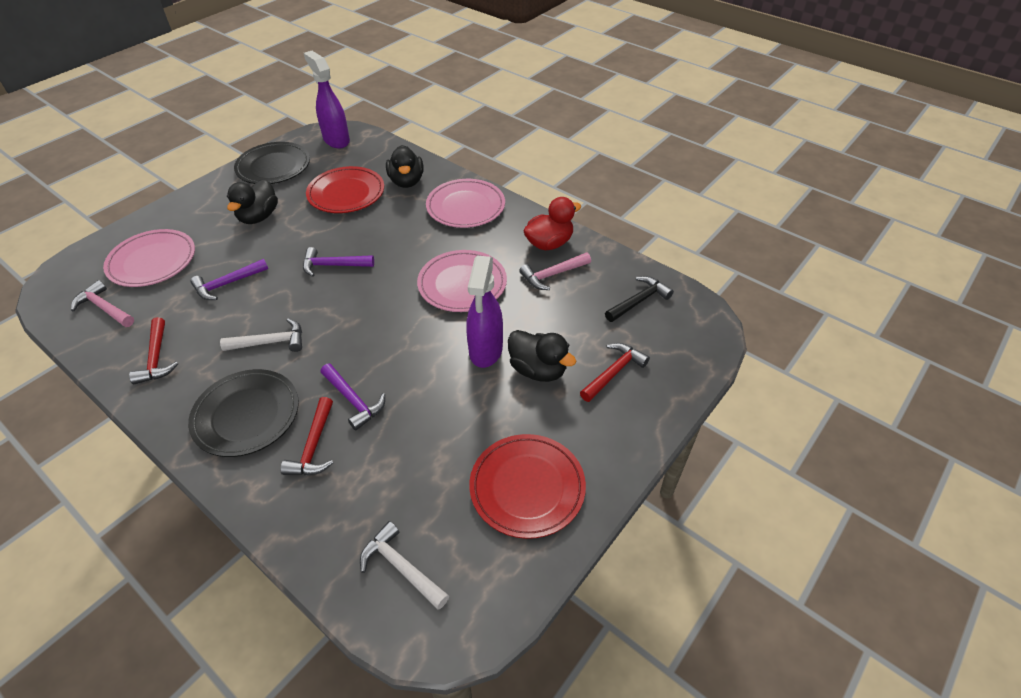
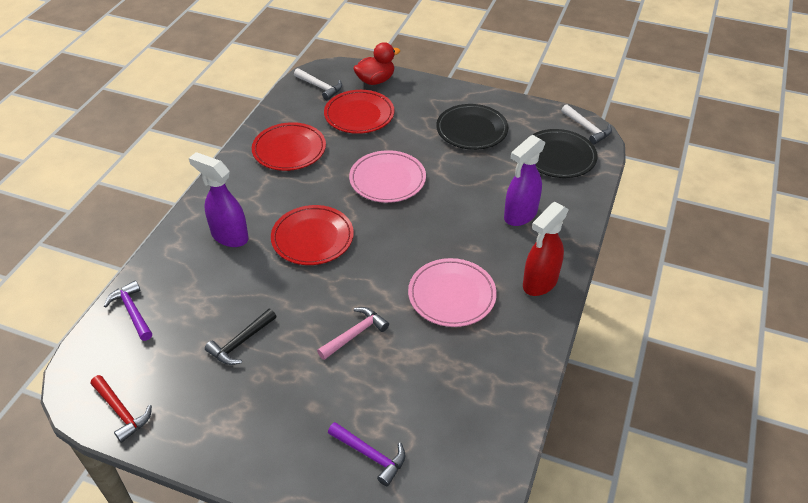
black duck: 3 -> 0
pink hammer: 2 -> 1
pink plate: 3 -> 2
purple hammer: 3 -> 2
red hammer: 3 -> 1
red plate: 2 -> 3
red spray bottle: 0 -> 1

